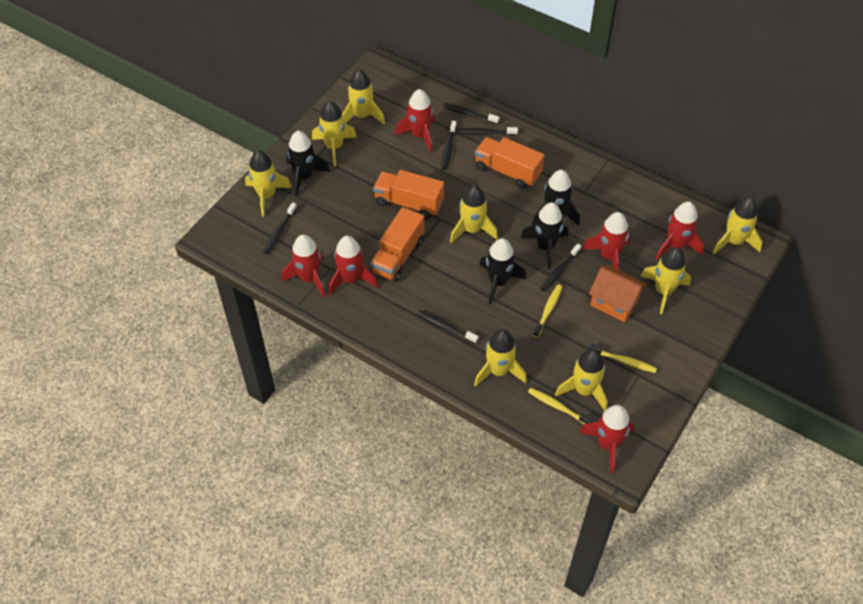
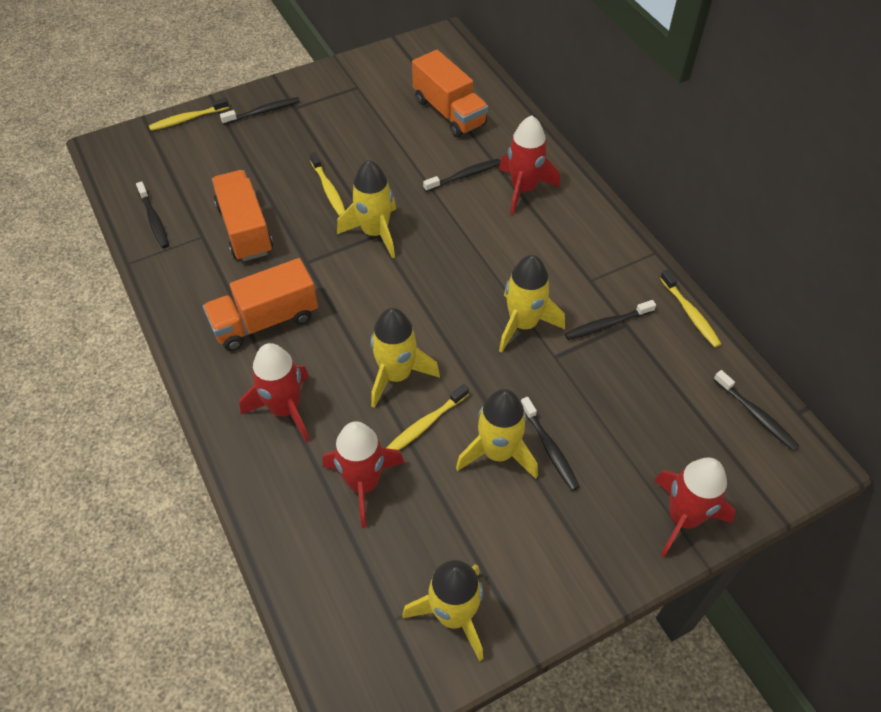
black rocket: 4 -> 0
orange house: 1 -> 0
red rocket: 6 -> 4
yellow rocket: 8 -> 5
yellow toothbrush: 3 -> 4

